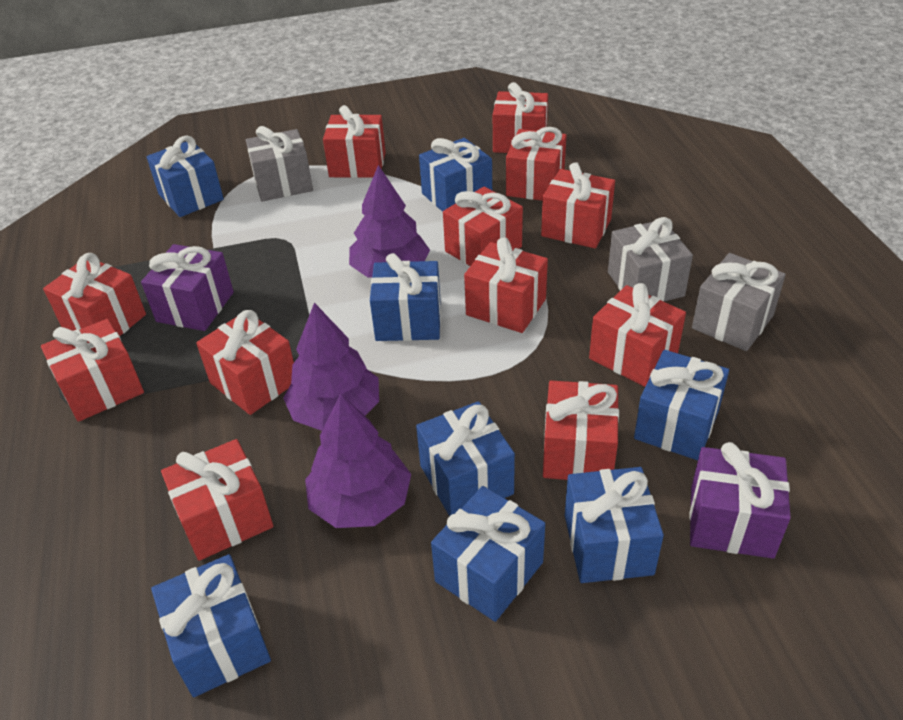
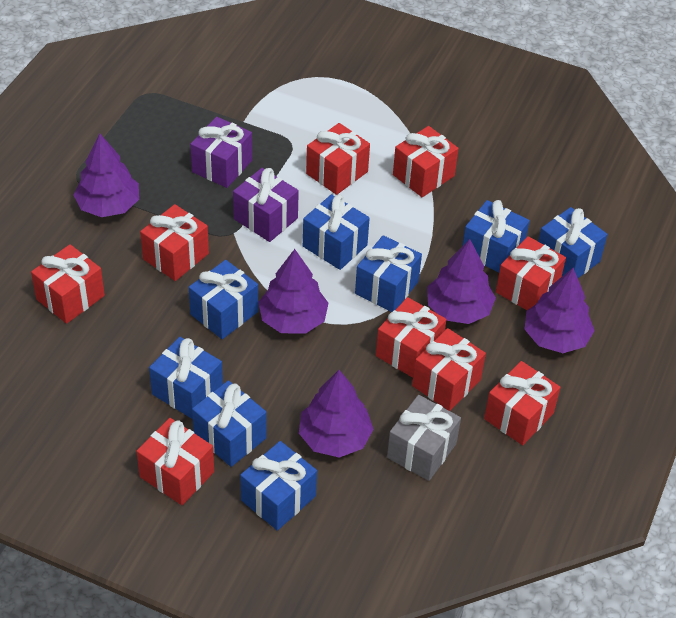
grey gift: 3 -> 1
purple tree: 3 -> 5
red gift: 12 -> 9

